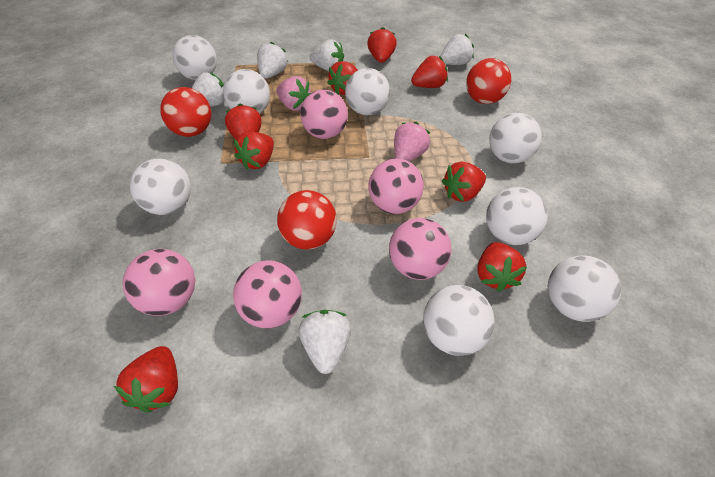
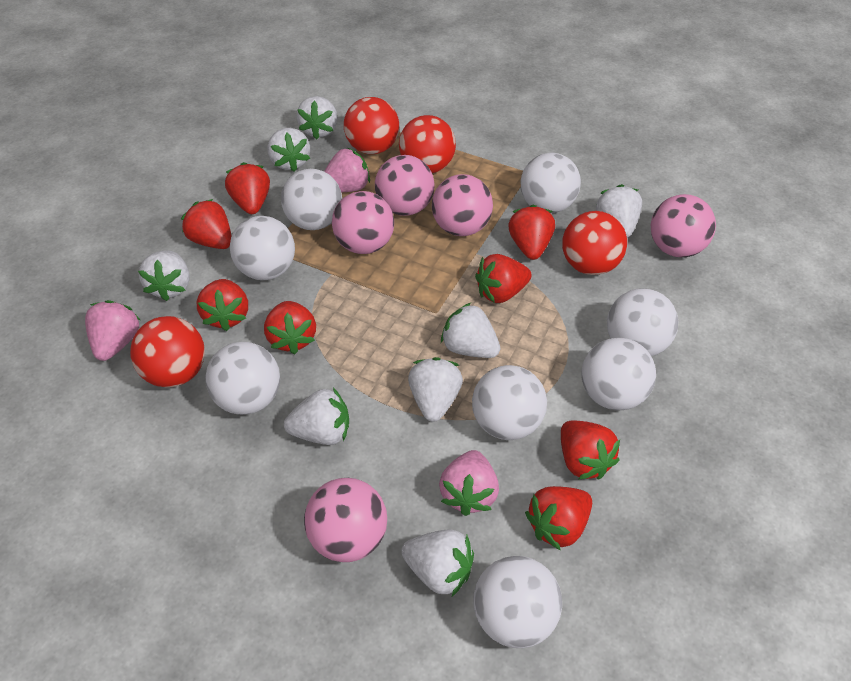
pink strawberry: 2 -> 3
red ball: 3 -> 4
white strawberry: 5 -> 8

